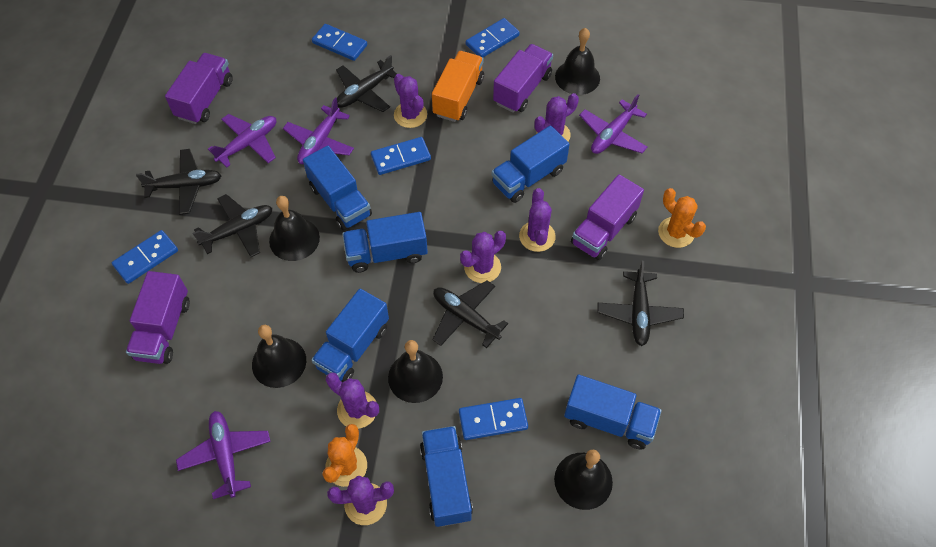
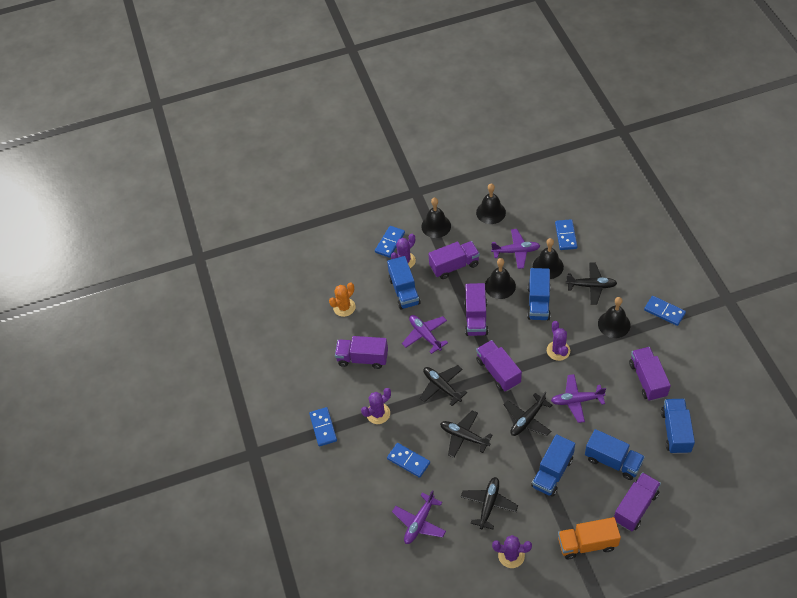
blue truck: 6 -> 5
orange cactus: 2 -> 1
purple cactus: 6 -> 4
purple truck: 4 -> 6

